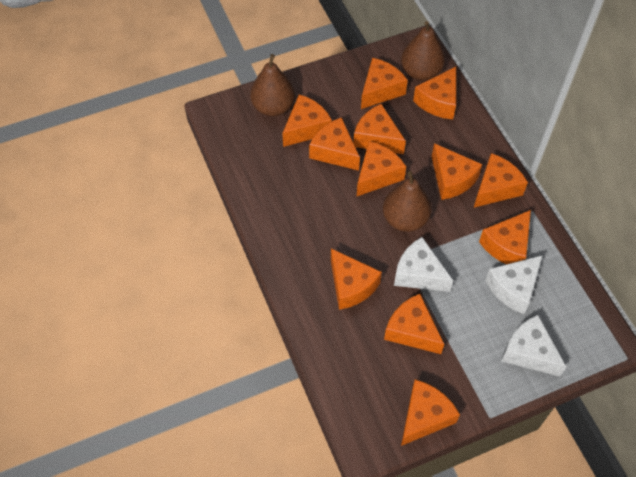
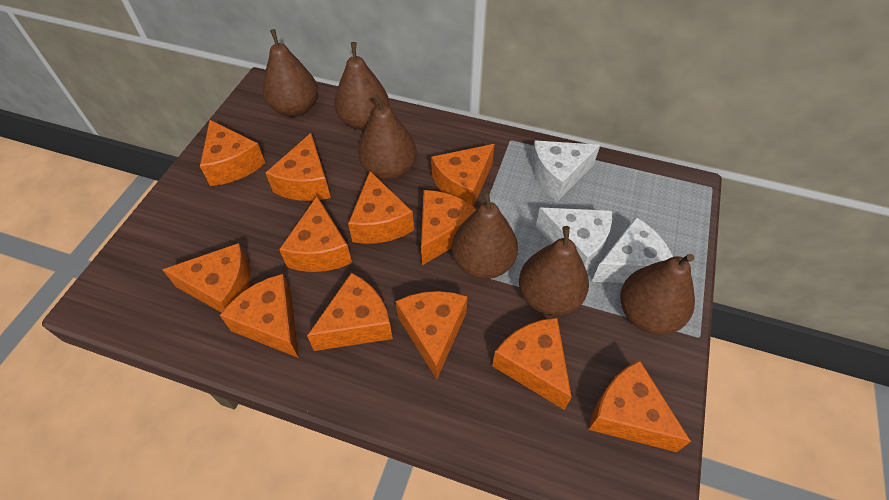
brown pear: 3 -> 6

